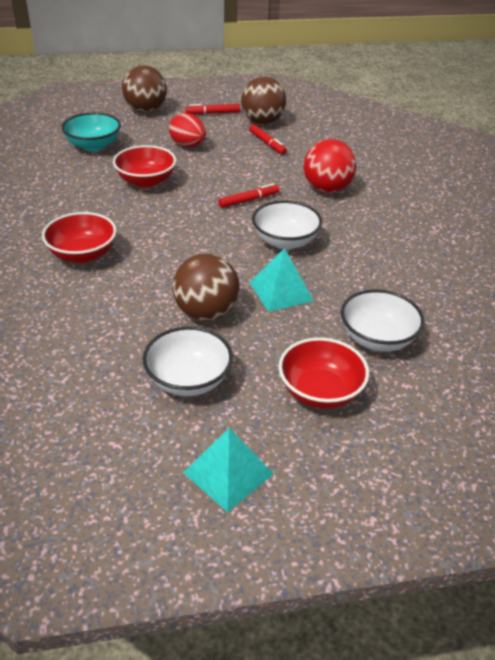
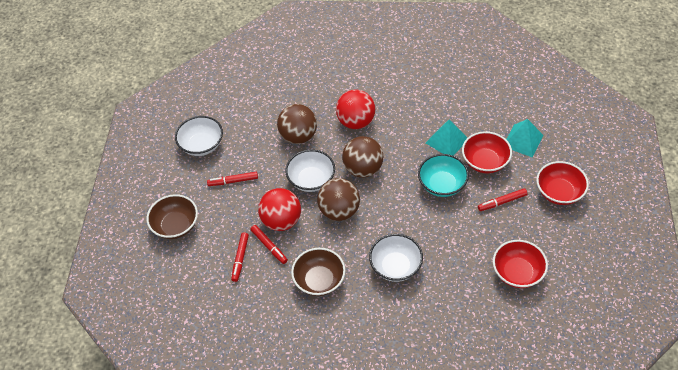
brown bowl: 0 -> 2
red ball: 1 -> 2
red egg: 1 -> 0
red marker: 3 -> 4

